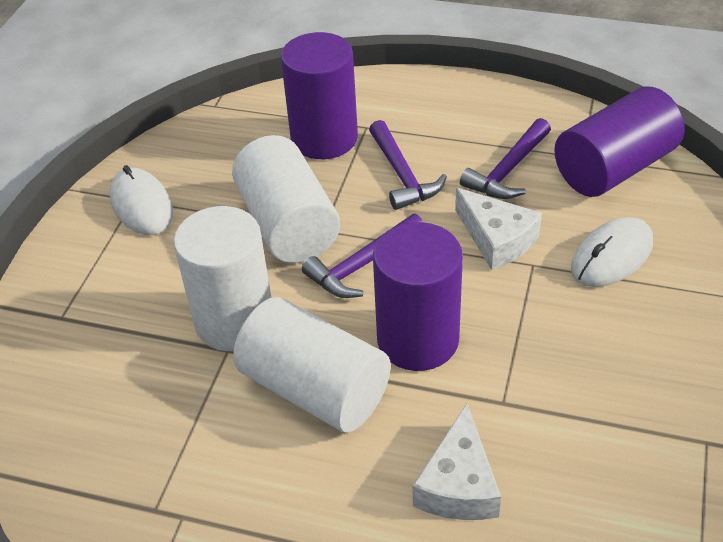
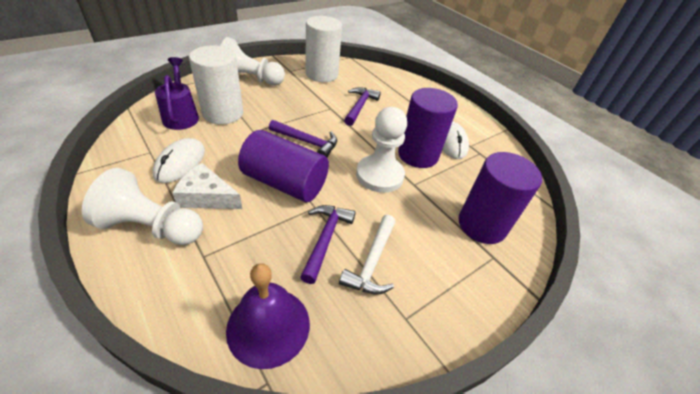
purple bell: 0 -> 1
purple watering can: 0 -> 1
white cheese: 2 -> 1
white cylinder: 3 -> 2
white hammer: 0 -> 1
white pawn: 0 -> 3

